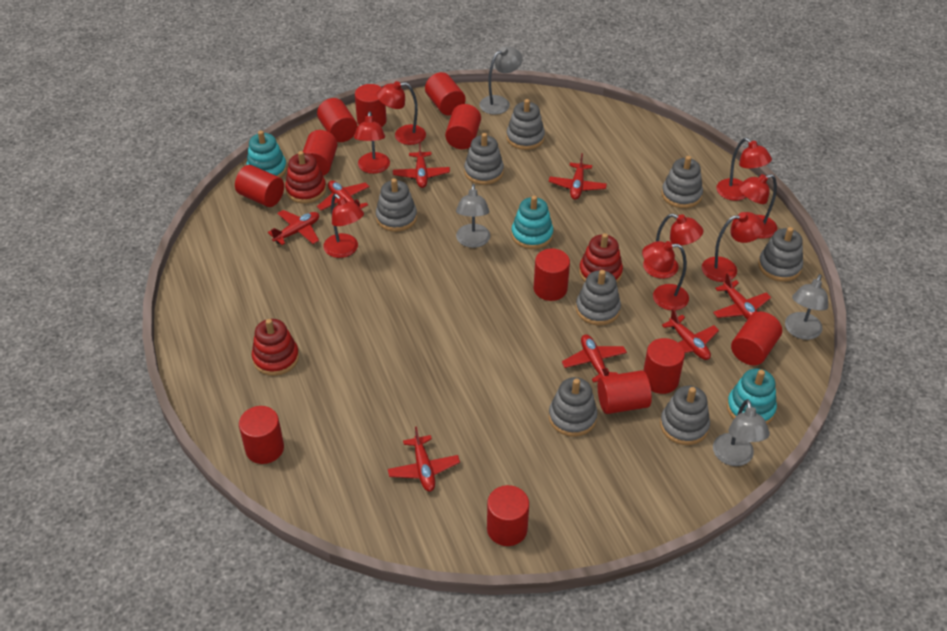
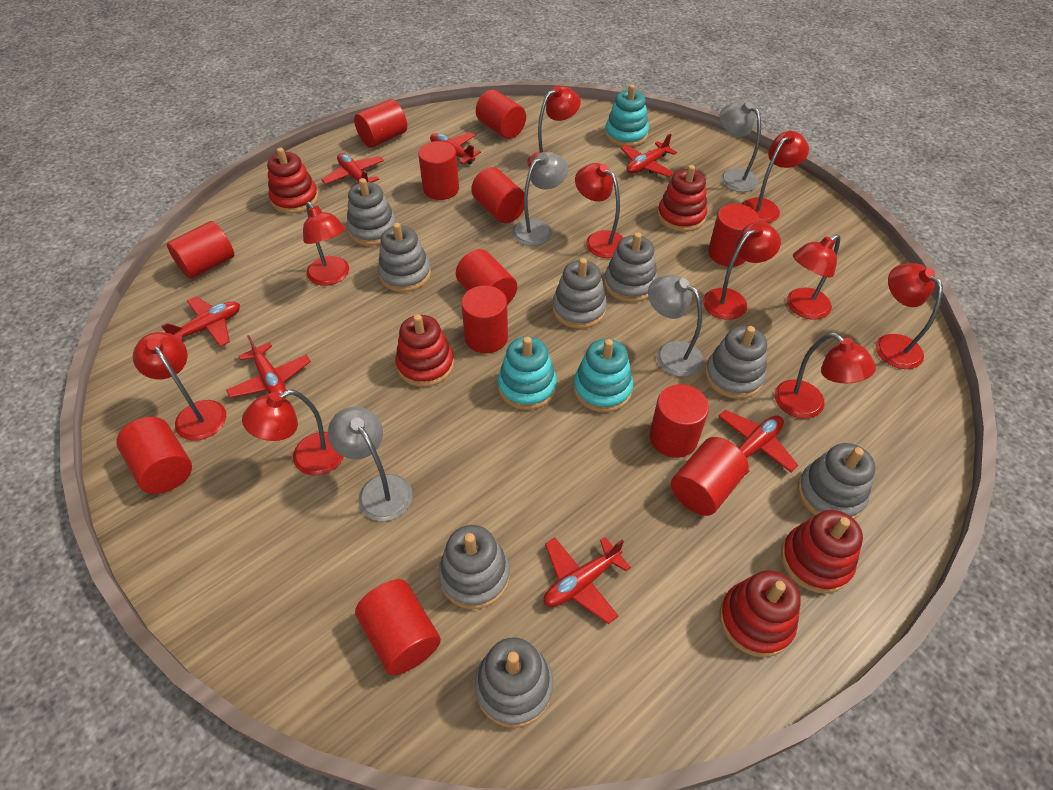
red lamp: 8 -> 10
red plane: 8 -> 7
red stacking toy: 3 -> 5

